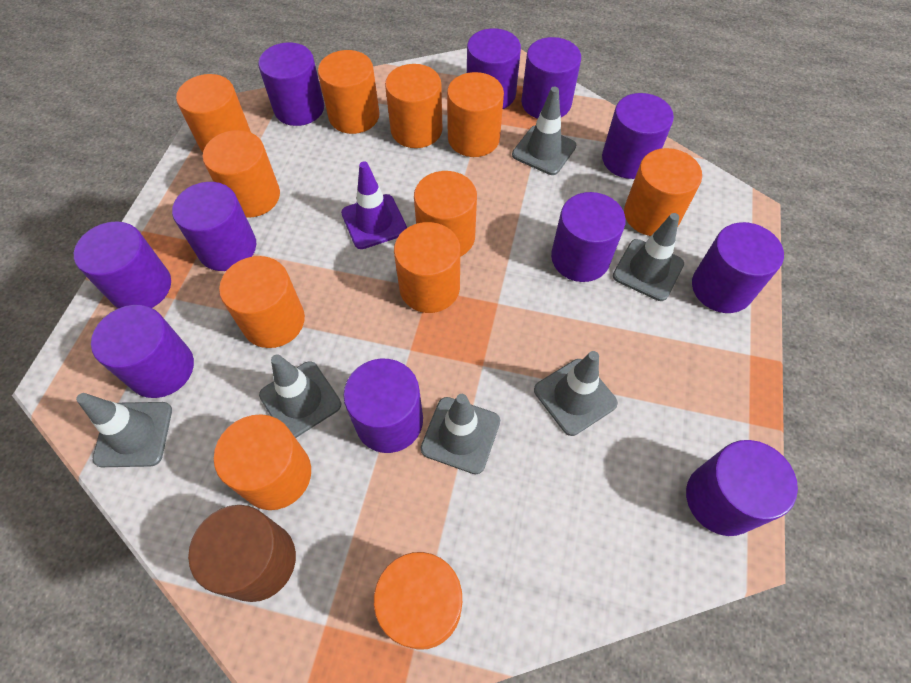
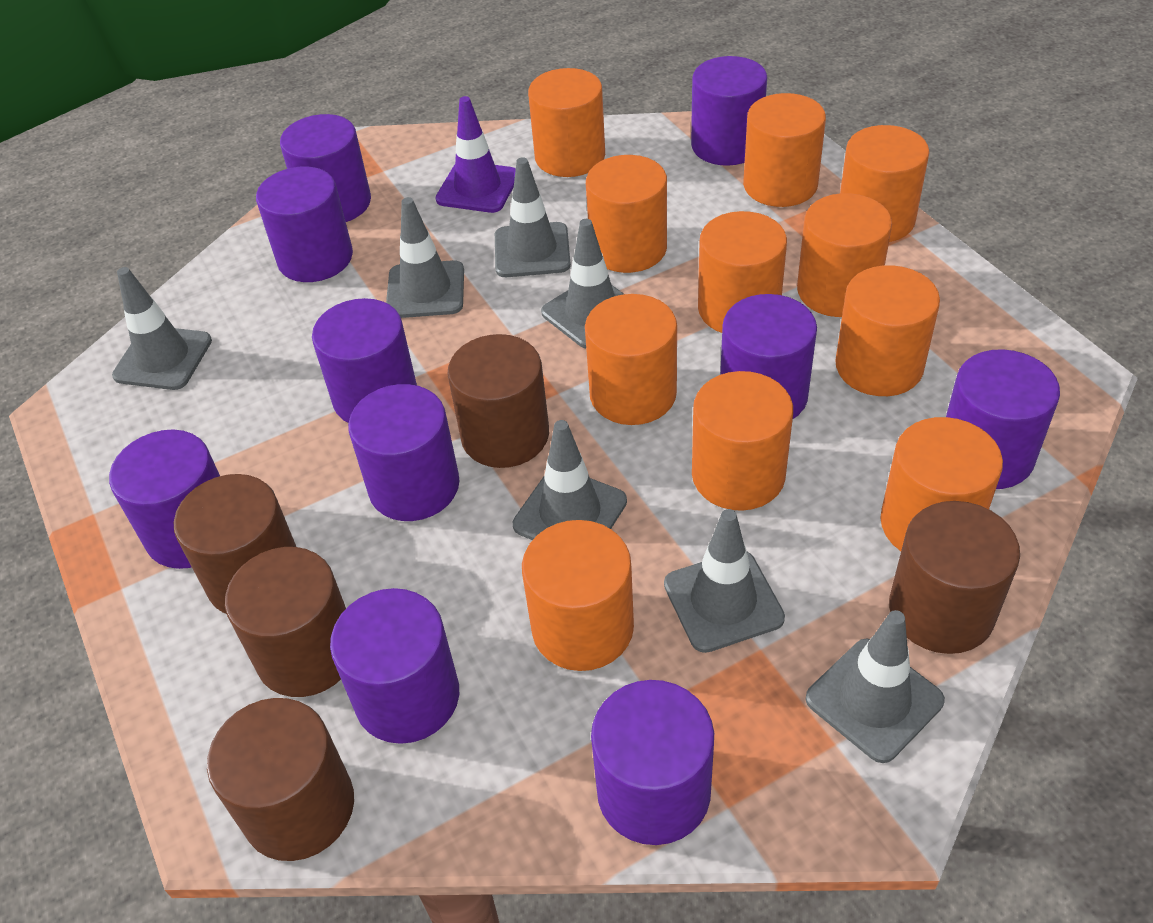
brown cylinder: 1 -> 5
grey traffic cone: 6 -> 7
purple cylinder: 11 -> 10

